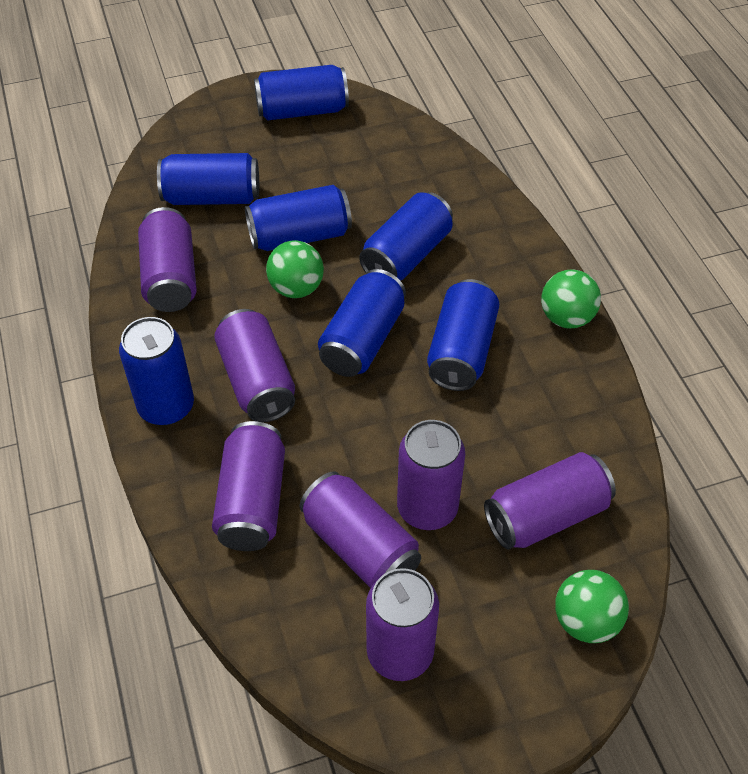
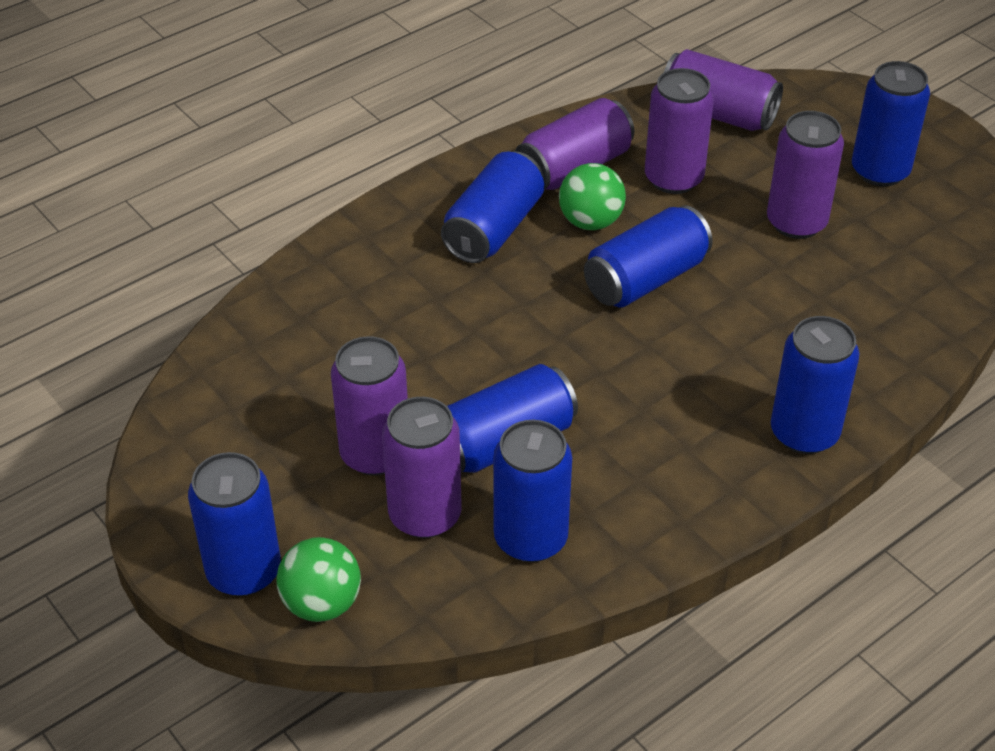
green ball: 3 -> 2
purple can: 7 -> 6

